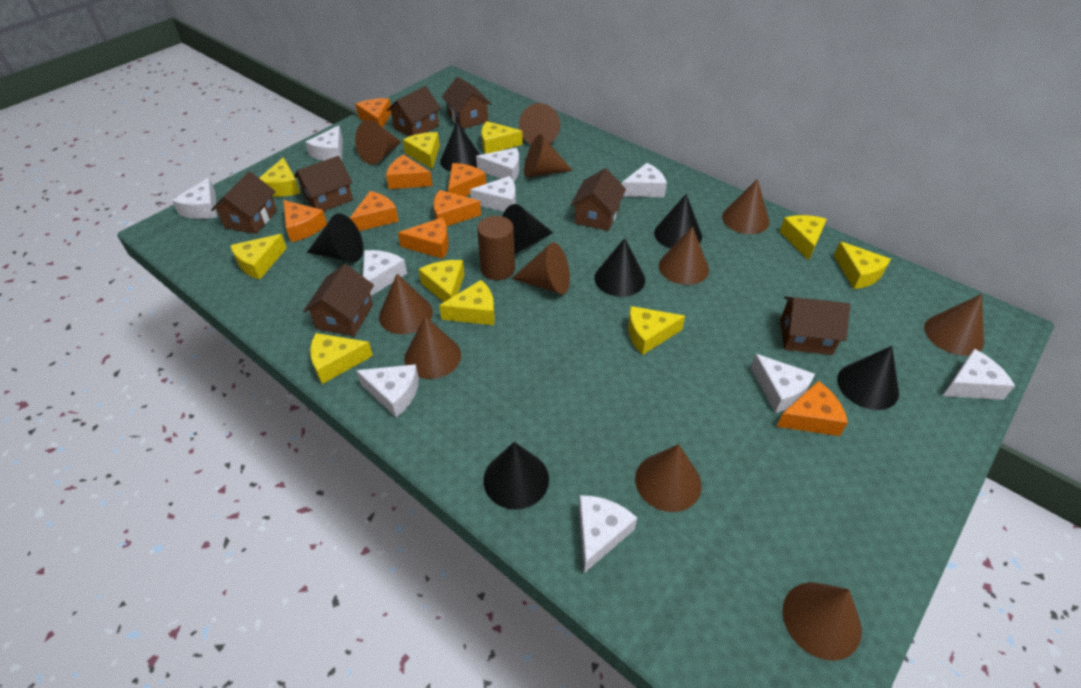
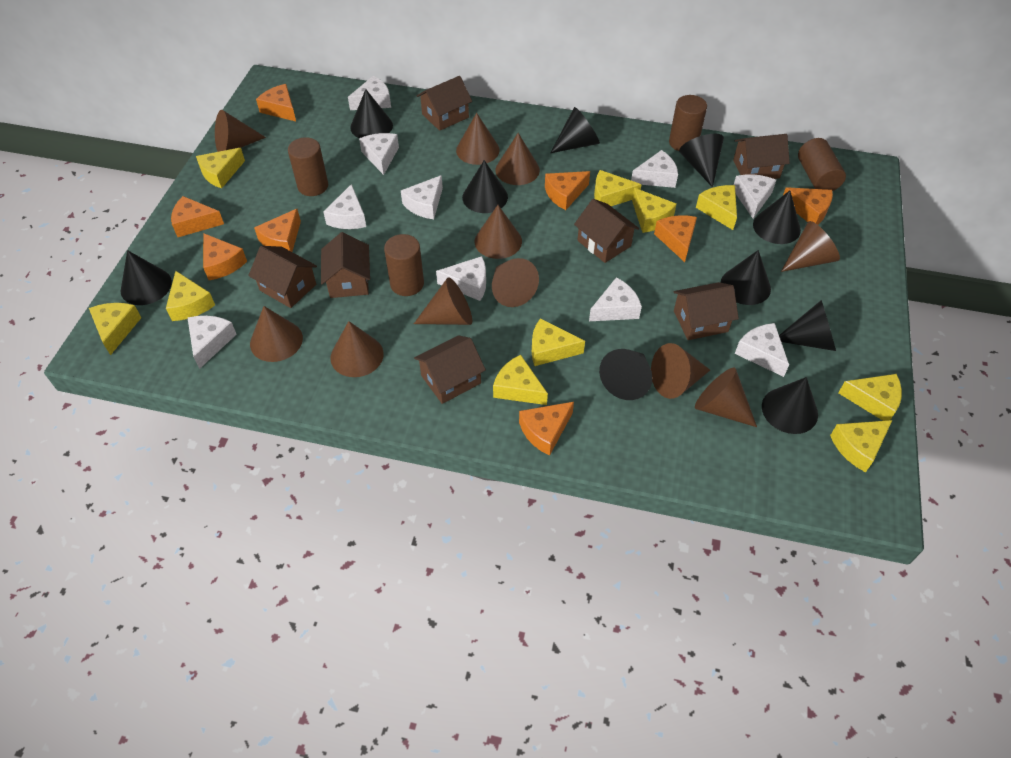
black cone: 7 -> 10
brown cylinder: 1 -> 4

